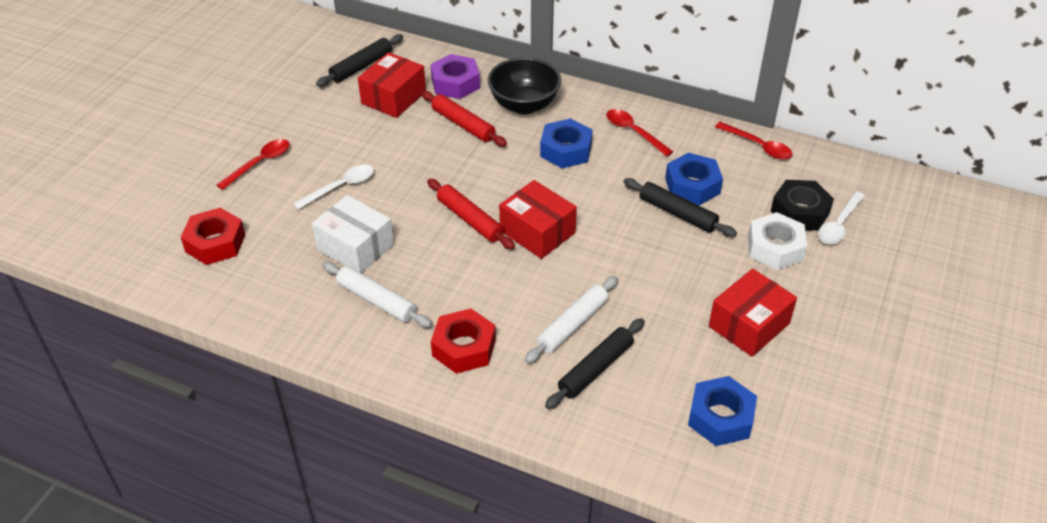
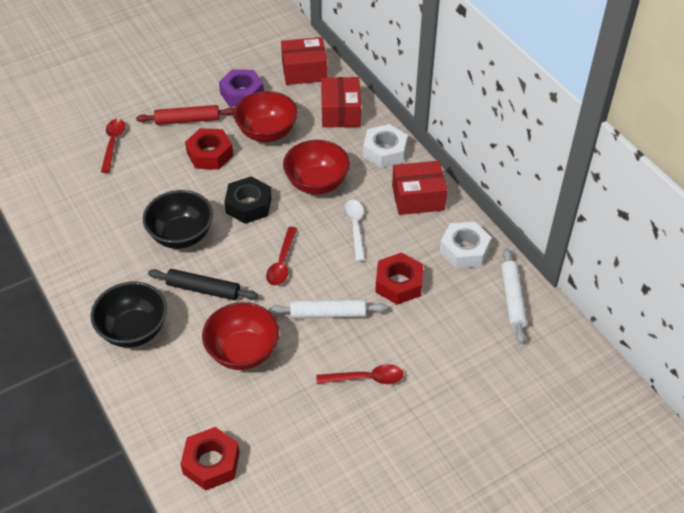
black bowl: 1 -> 2
black rolling pin: 3 -> 1
blue nut: 3 -> 0
red bowl: 0 -> 3
red nut: 2 -> 3
red rolling pin: 2 -> 1
white box: 1 -> 0
white nut: 1 -> 2
white spoon: 2 -> 1

